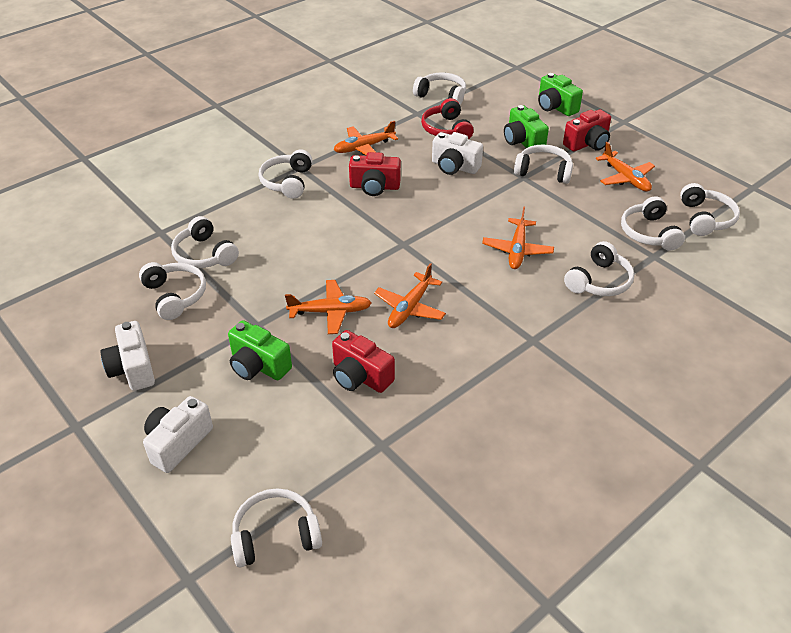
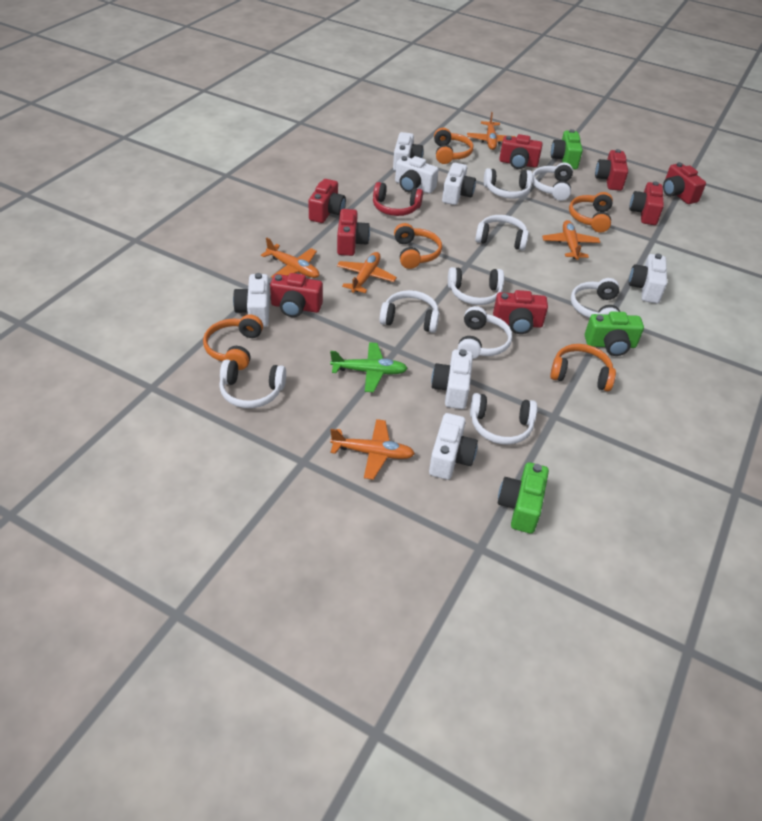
green plane: 0 -> 1
orange headphones: 0 -> 5
red camera: 3 -> 8
white camera: 3 -> 7

